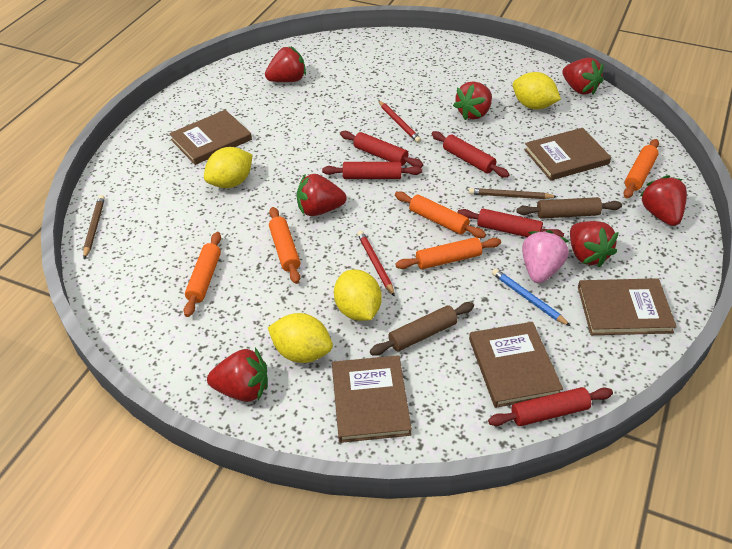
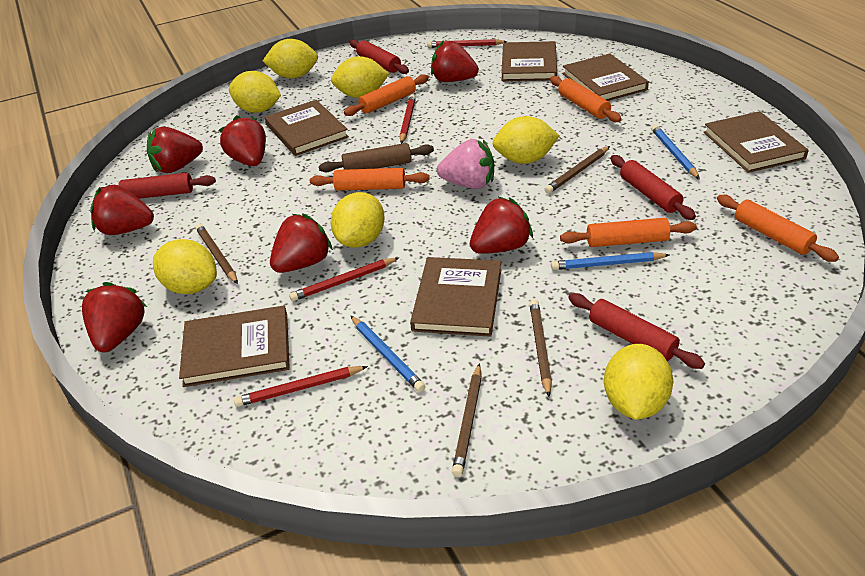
blue pencil: 1 -> 3
brown book: 5 -> 6
brown pencil: 2 -> 4
brown rolling pin: 2 -> 1
red pencil: 2 -> 4
red rolling pin: 5 -> 4
yellow lemon: 4 -> 7

